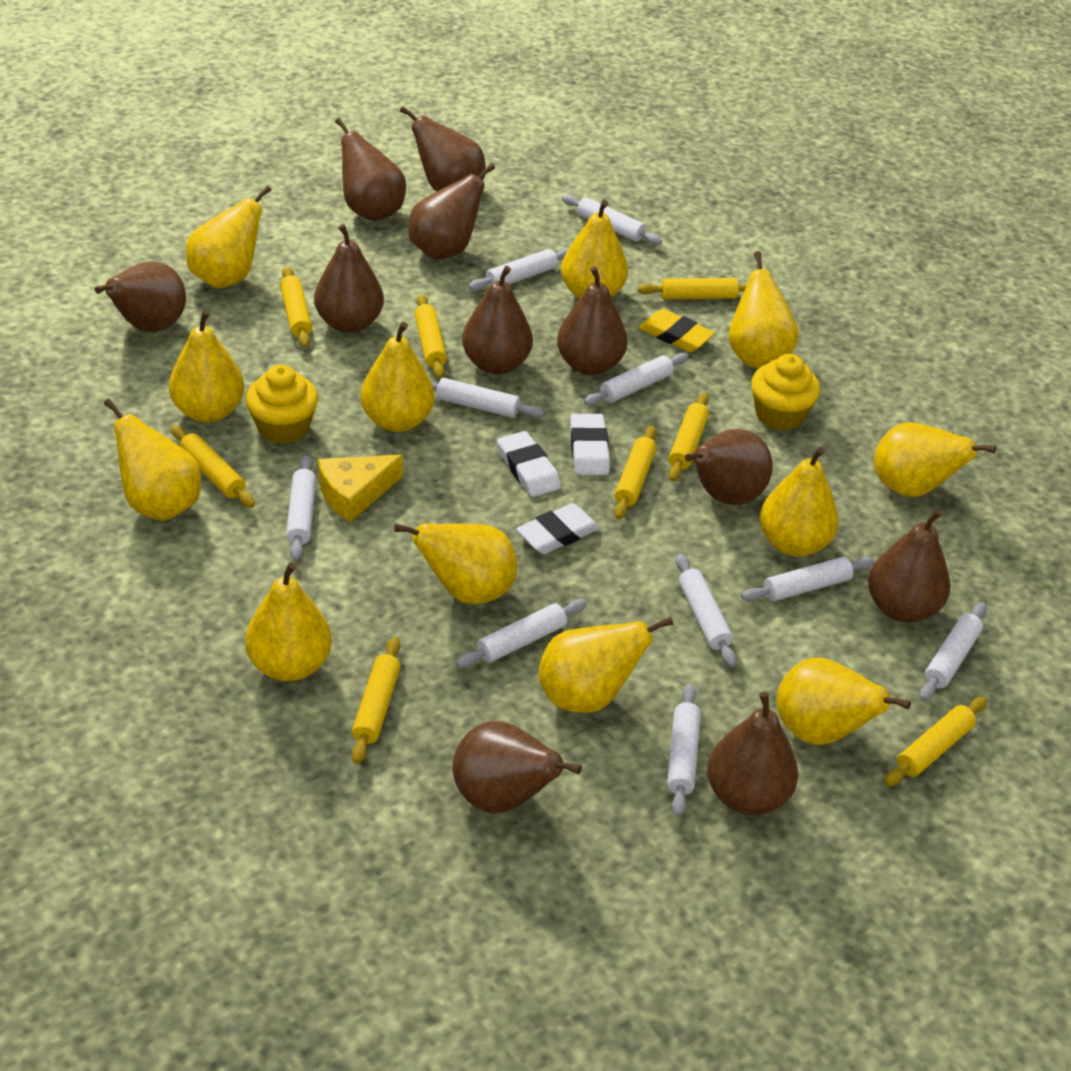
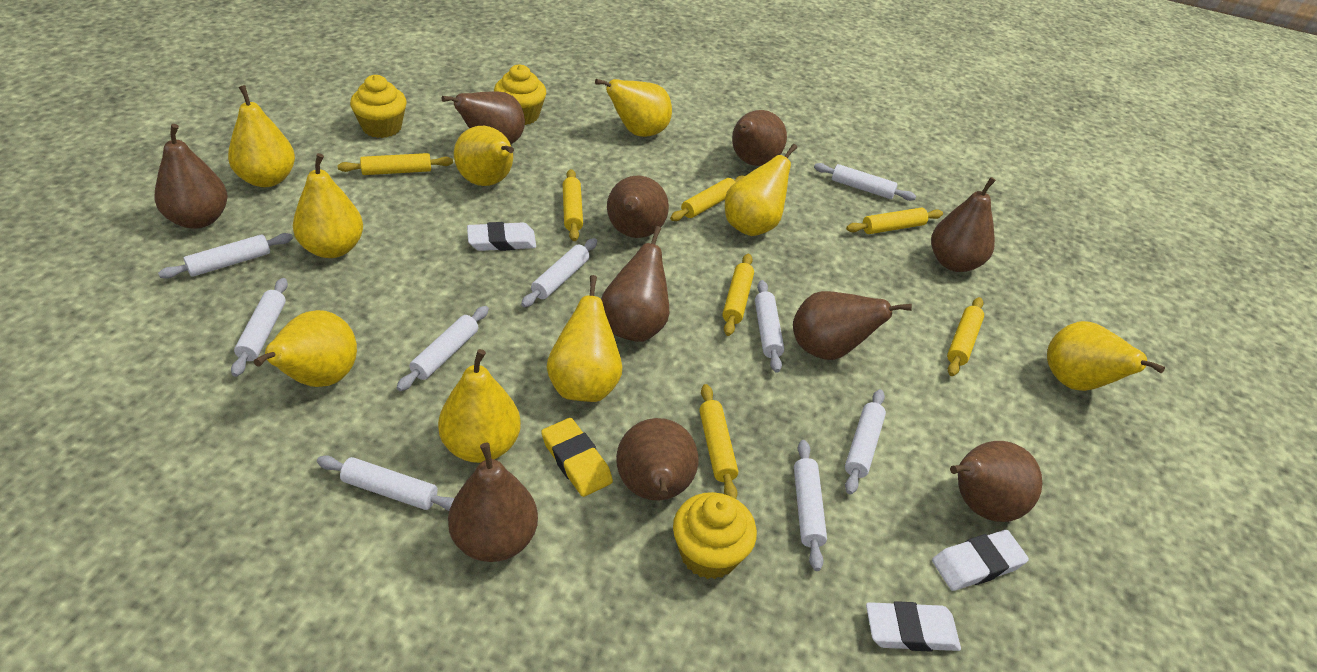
brown pear: 11 -> 10
white rolling pin: 10 -> 9
yellow cheese: 1 -> 0
yellow cupcake: 2 -> 3
yellow pear: 12 -> 9
yellow rolling pin: 8 -> 7

